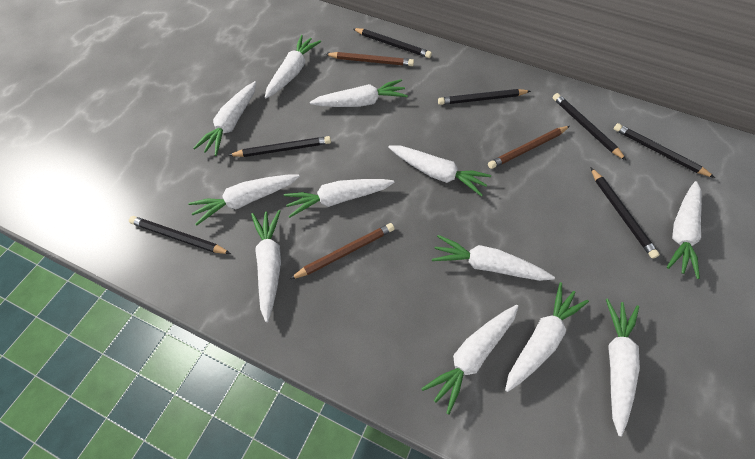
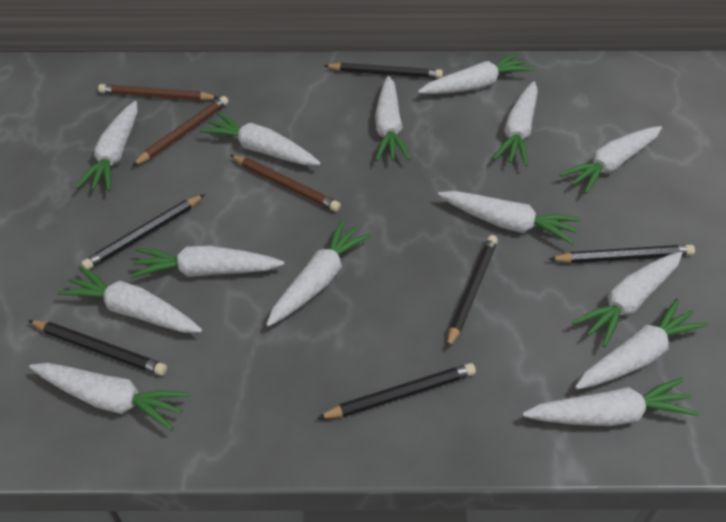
black pencil: 7 -> 6
white carrot: 12 -> 14

